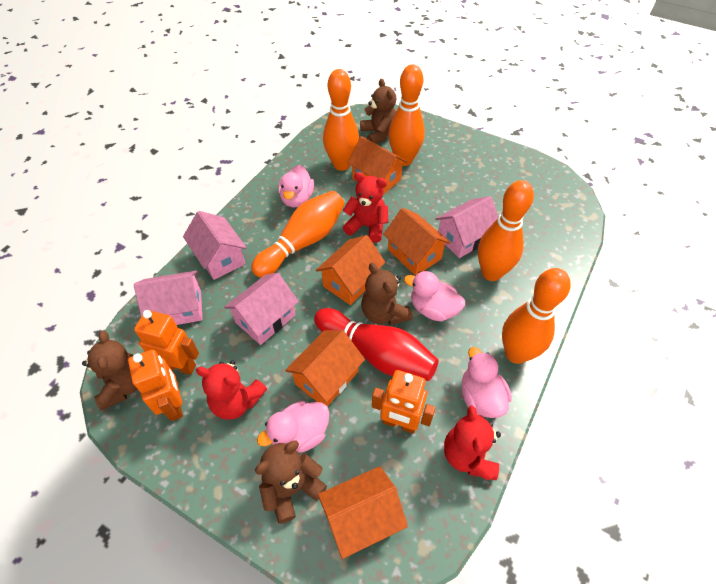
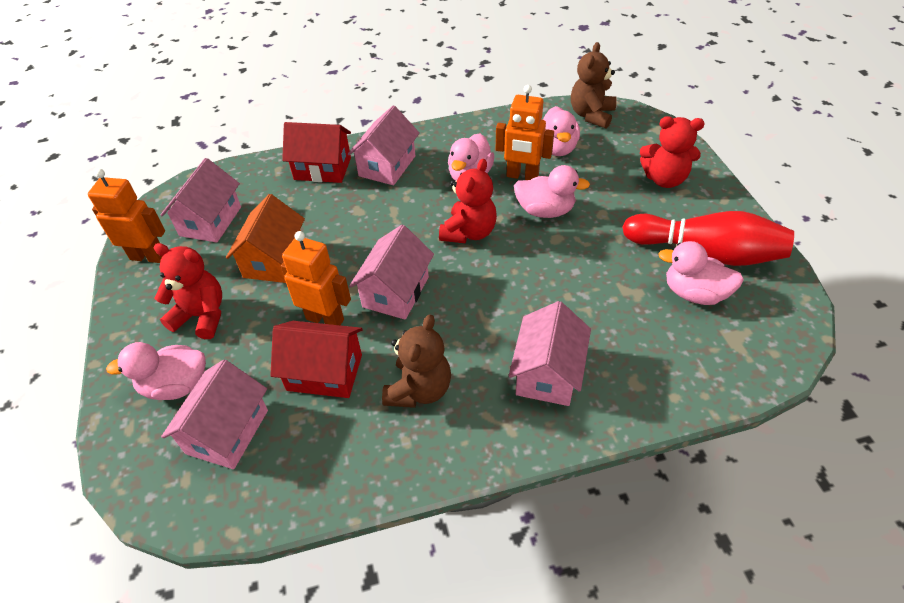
brown teddy bear: 4 -> 2
orange bowling pin: 5 -> 0
orange house: 5 -> 1
pink duck: 4 -> 5
pink house: 4 -> 5
red house: 0 -> 2

